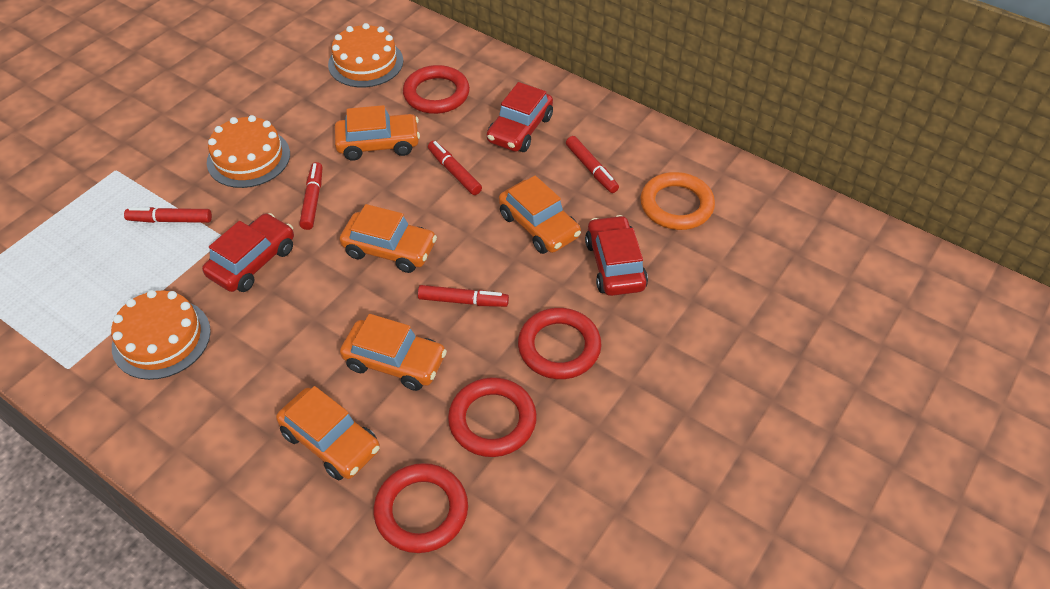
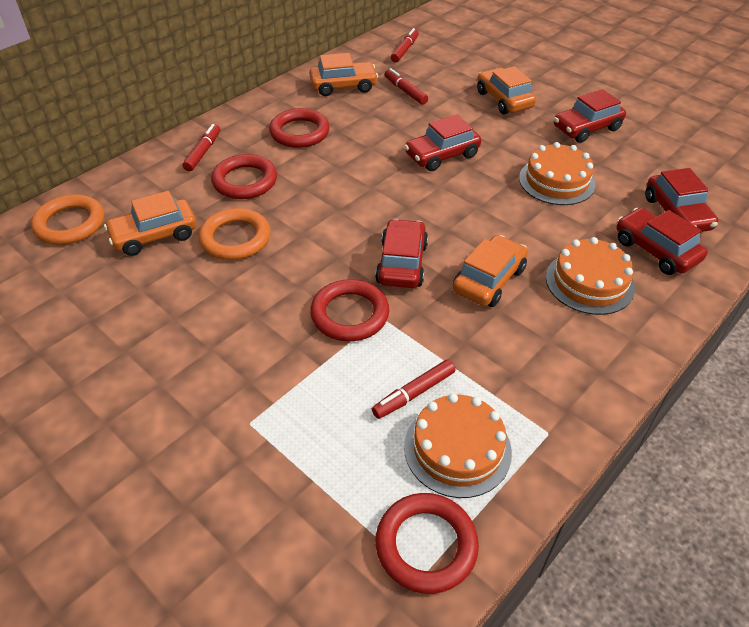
orange car: 5 -> 4
orange ring: 1 -> 2
red car: 3 -> 5
red marker: 5 -> 4

